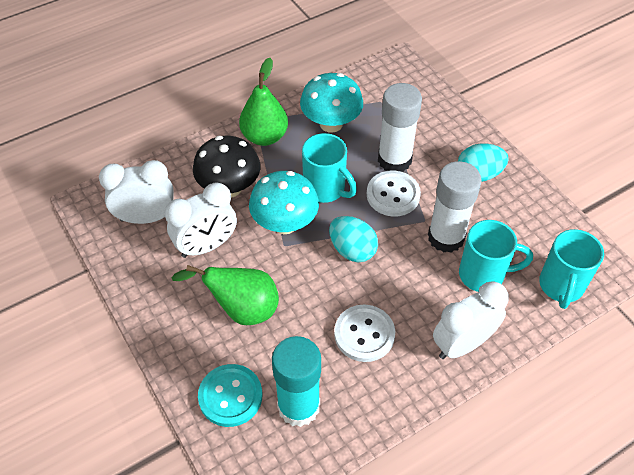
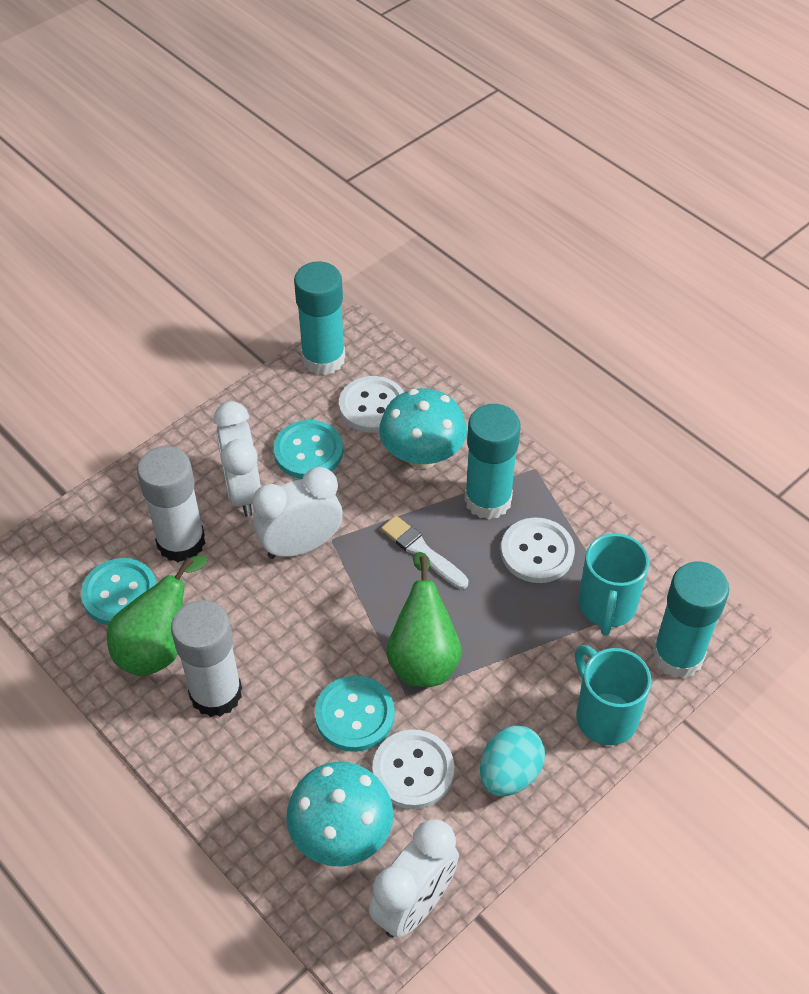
black mushroom: 1 -> 0
turquoise button: 1 -> 3
turquoise egg: 2 -> 1
turquoise glue stick: 1 -> 3
turquoise mug: 3 -> 2
white brush: 0 -> 1
white button: 2 -> 3

